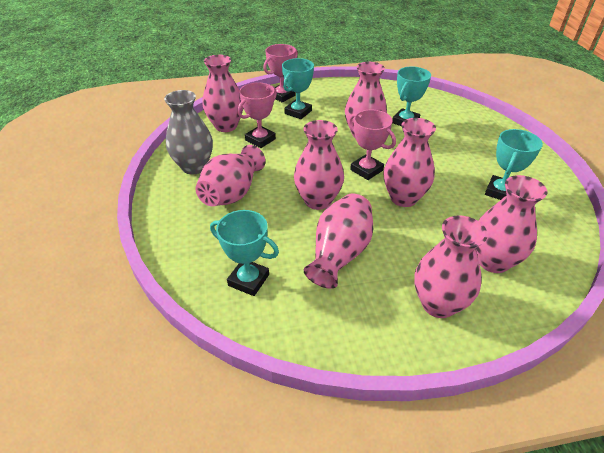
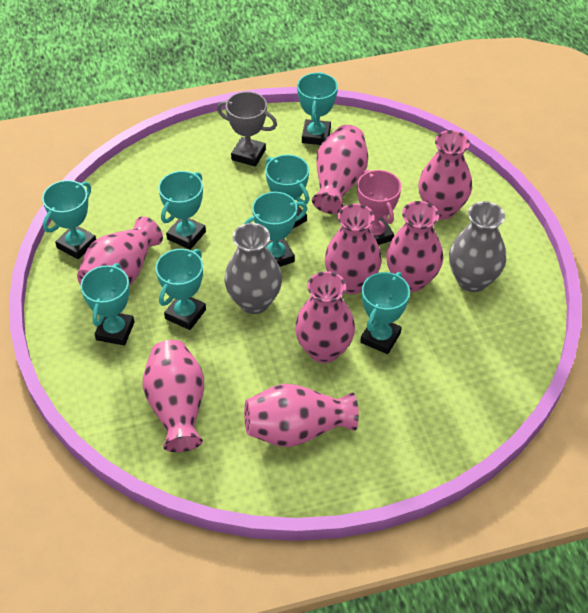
grey trophy: 0 -> 1
grey vase: 1 -> 2
pink trophy: 3 -> 1
turquoise trophy: 4 -> 8

